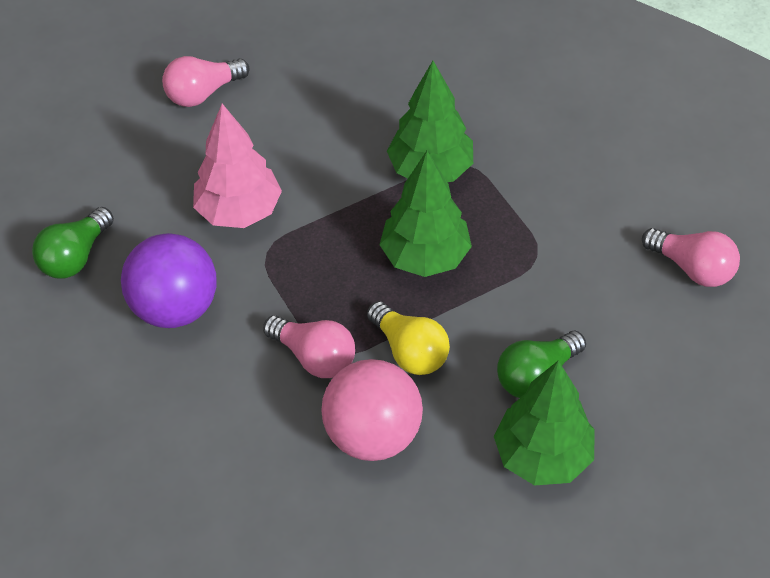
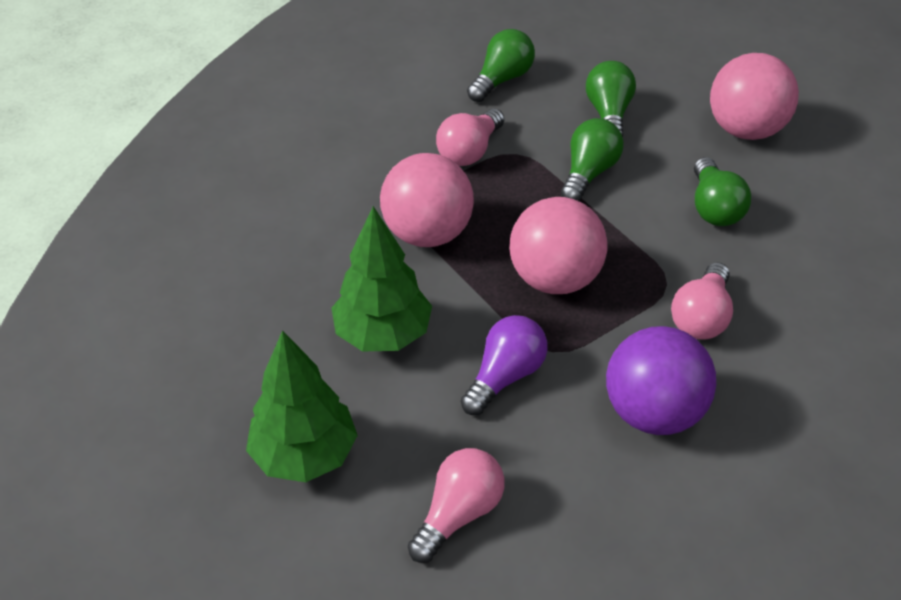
green light bulb: 2 -> 4
green tree: 3 -> 2
pink ball: 1 -> 3
pink tree: 1 -> 0
purple light bulb: 0 -> 1
yellow light bulb: 1 -> 0

